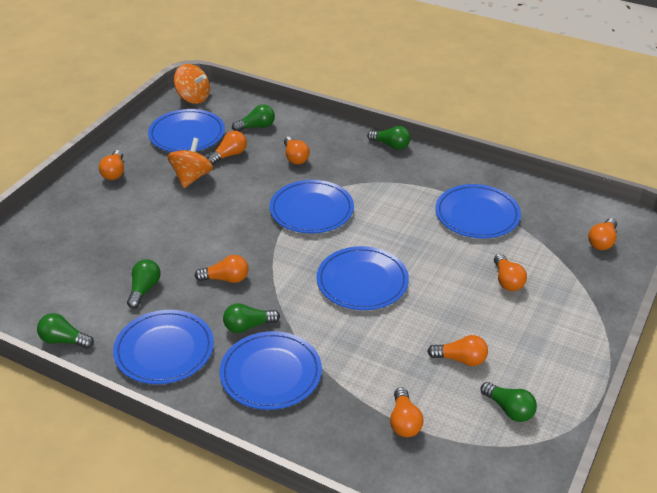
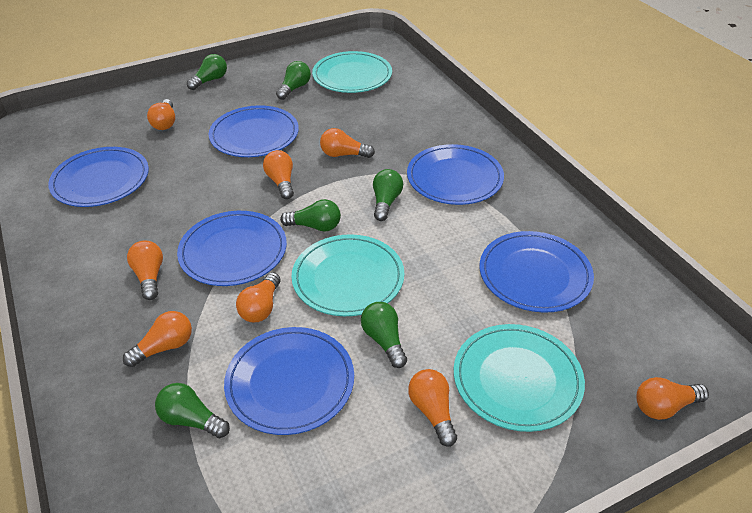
orange spinning top: 2 -> 0
turquoise plate: 0 -> 3

